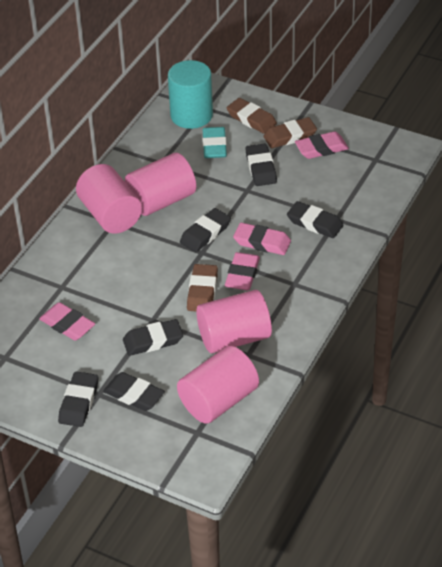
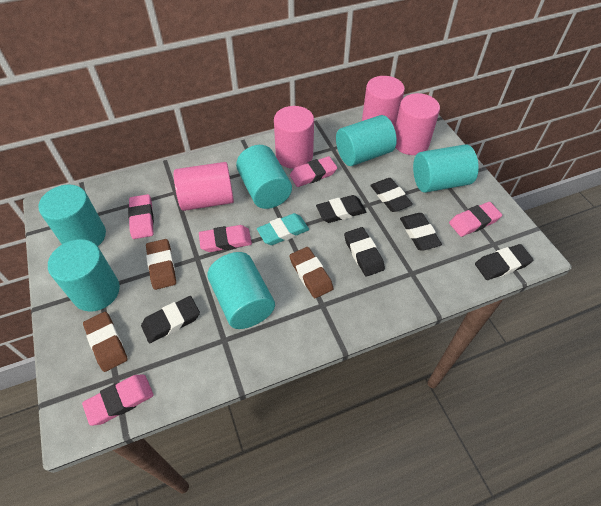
pink eraser: 4 -> 5
turquoise cylinder: 1 -> 6

